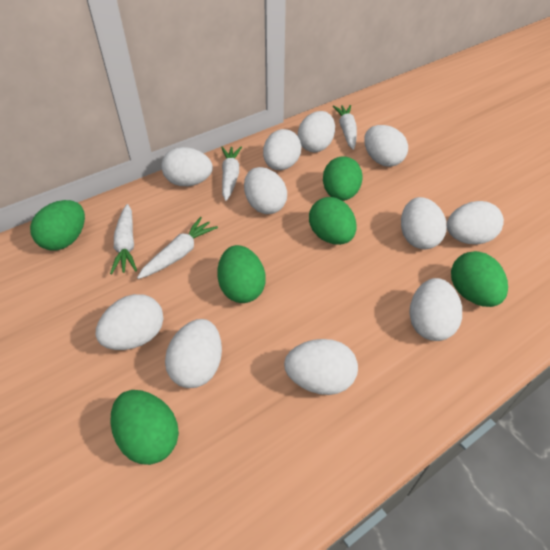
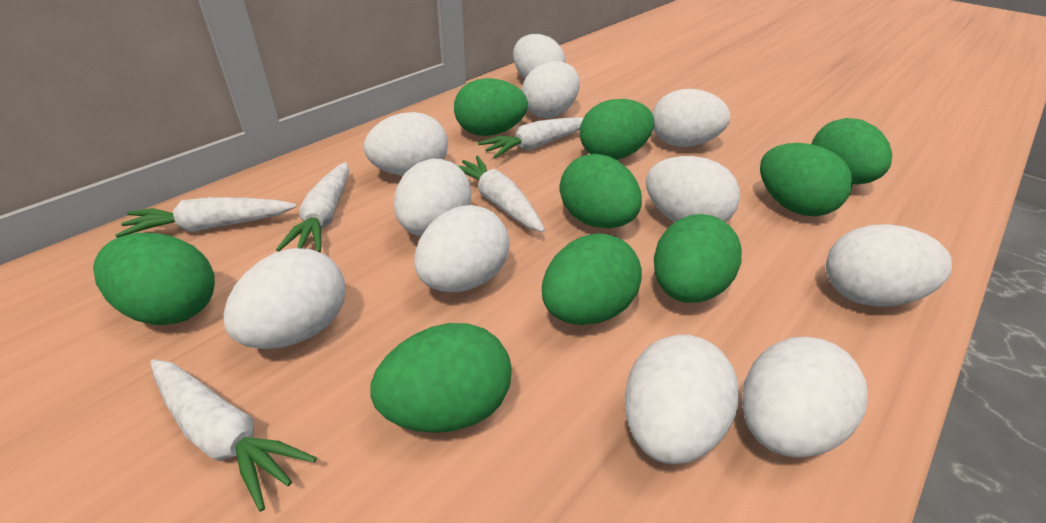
green egg: 6 -> 9
white carrot: 4 -> 5

